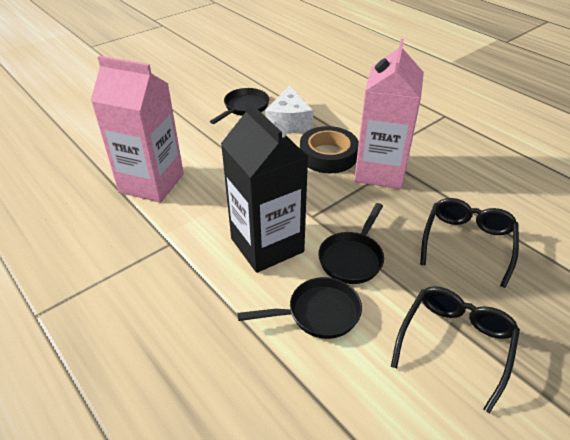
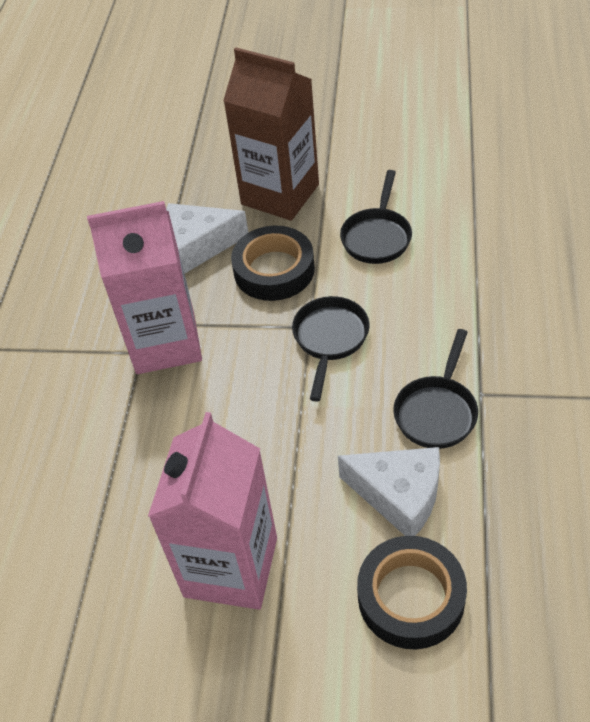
black carton: 1 -> 0
black glasses: 2 -> 0
black tape: 1 -> 2
brown carton: 0 -> 1
white cheese: 1 -> 2

